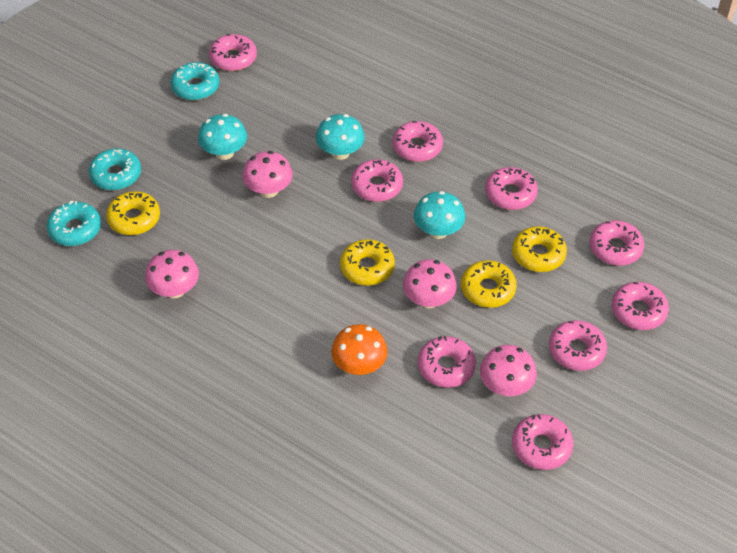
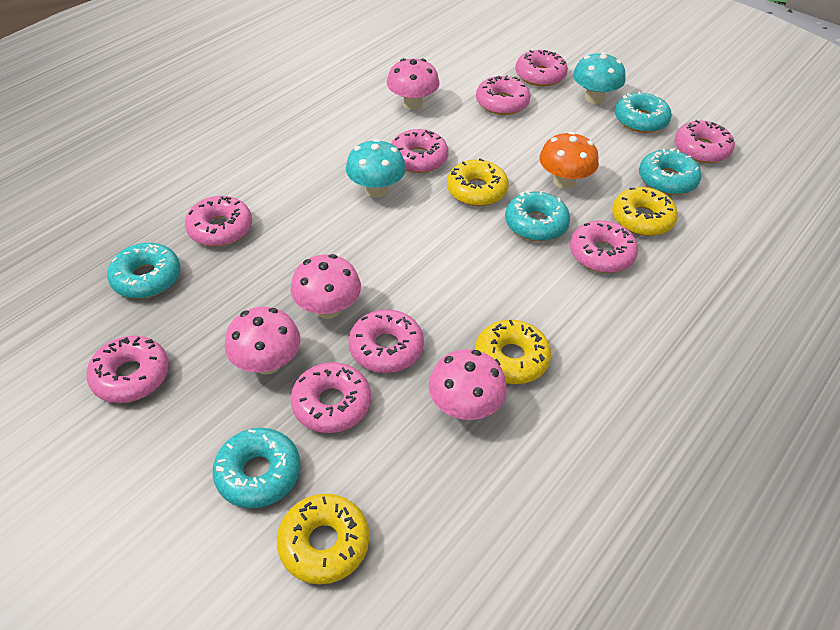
turquoise donut: 3 -> 5
turquoise mushroom: 3 -> 2

